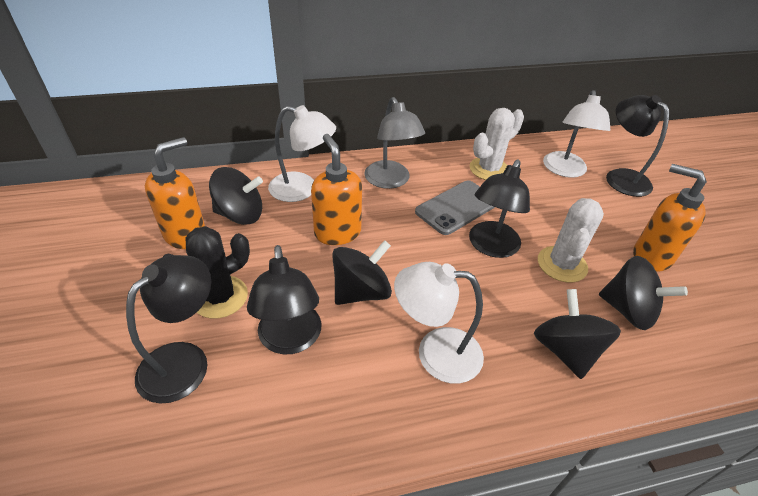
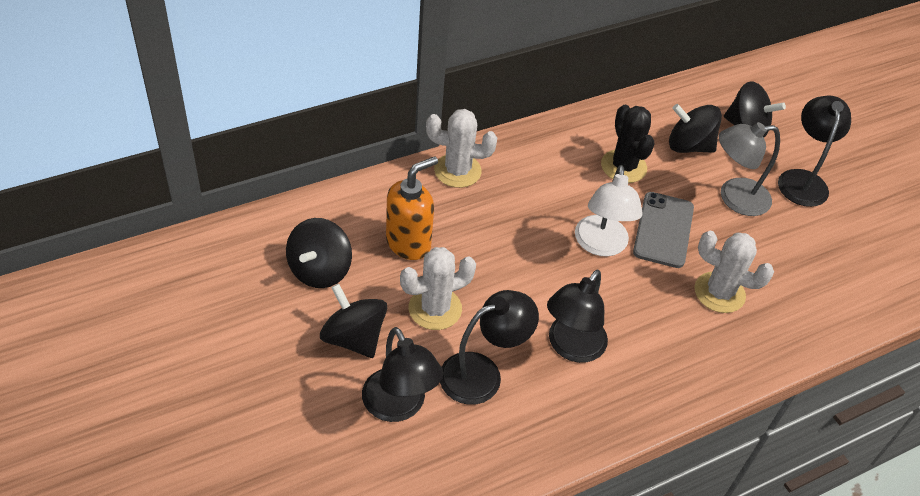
orange soap dispenser: 3 -> 1
white cactus: 2 -> 3
white lamp: 3 -> 1

